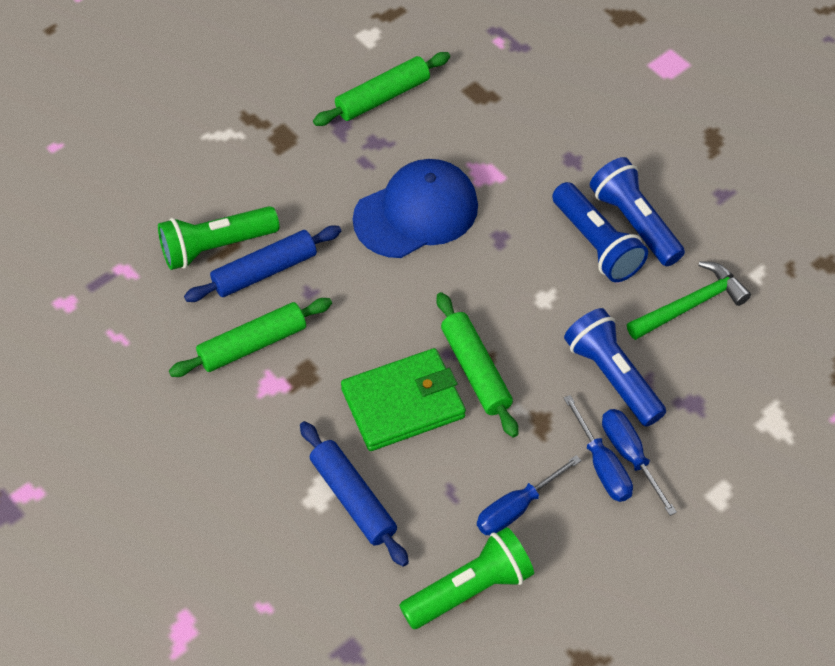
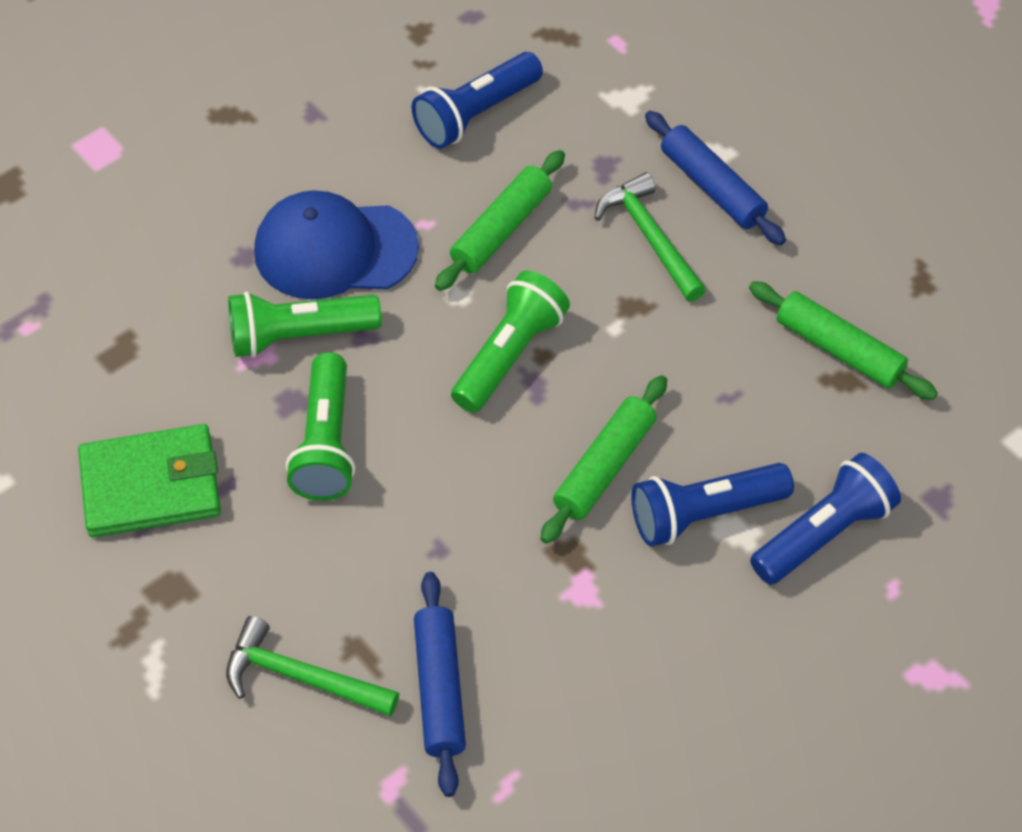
blue screwdriver: 3 -> 0
green flashlight: 2 -> 3
green hammer: 1 -> 2

